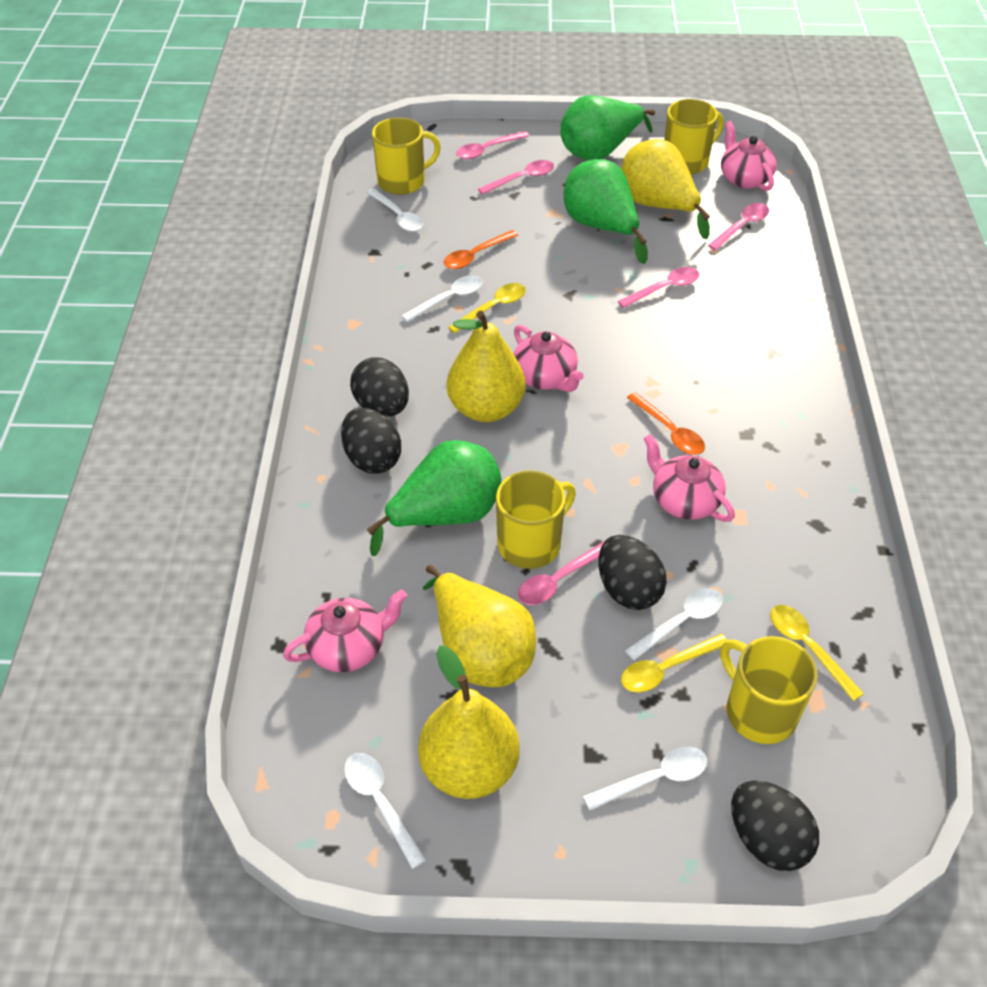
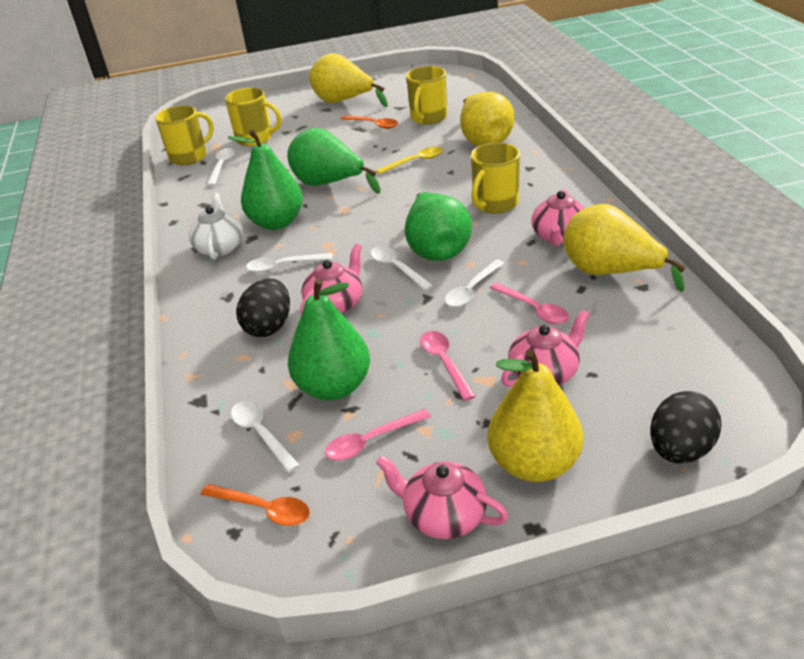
black egg: 4 -> 2
green pear: 3 -> 4
pink spoon: 5 -> 3
white teapot: 0 -> 1
yellow spoon: 3 -> 1

